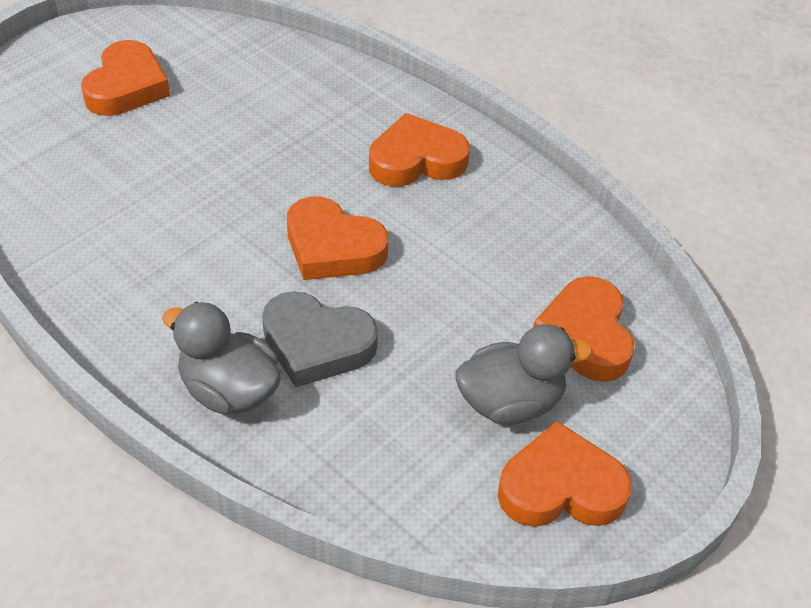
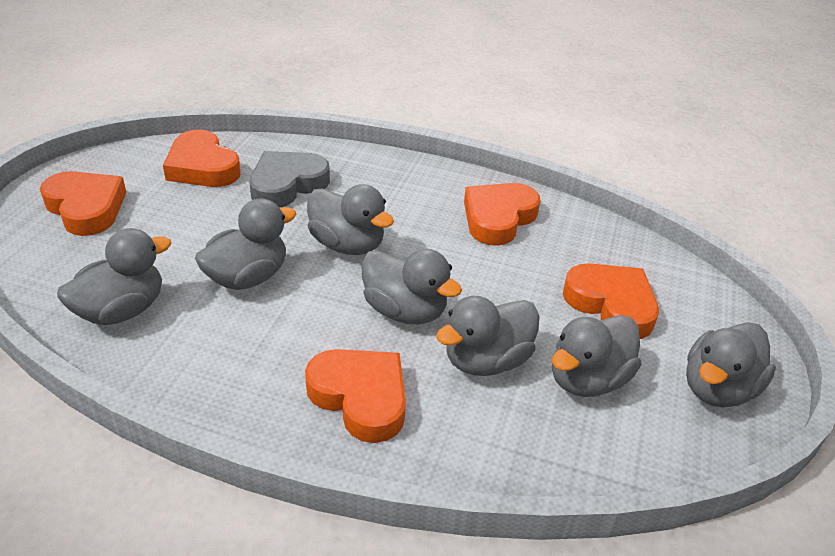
grey duck: 2 -> 7

